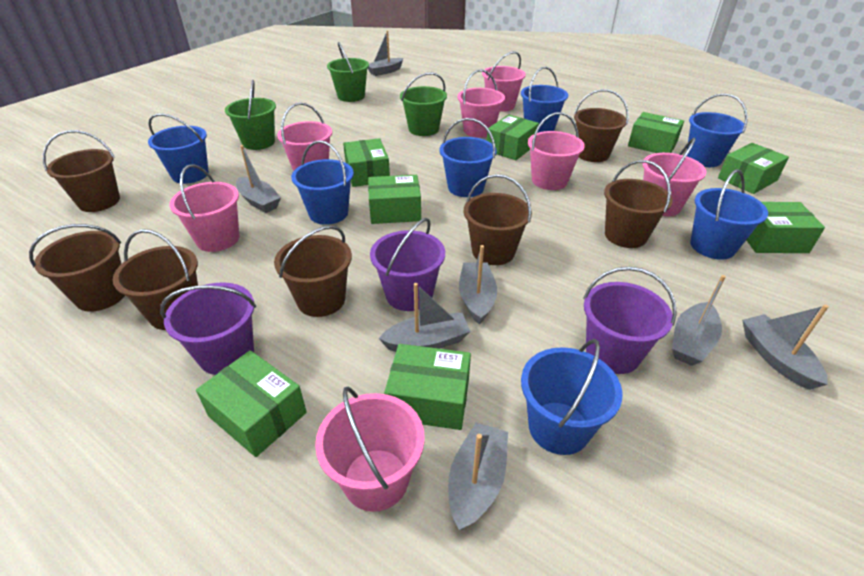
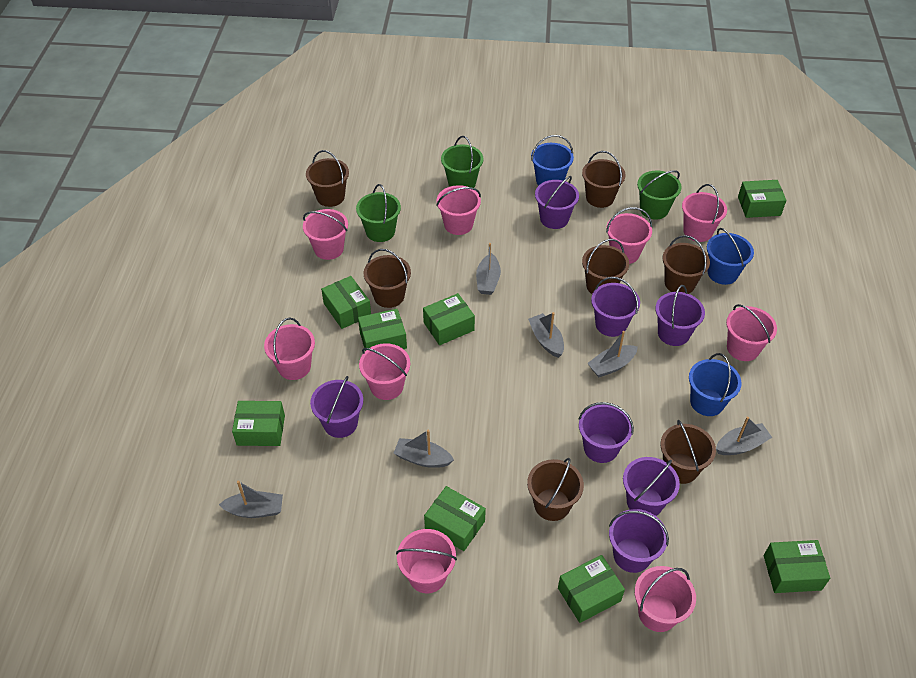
blue bucket: 7 -> 3
grey boat: 7 -> 6
pink bucket: 7 -> 9
purple bucket: 3 -> 7

